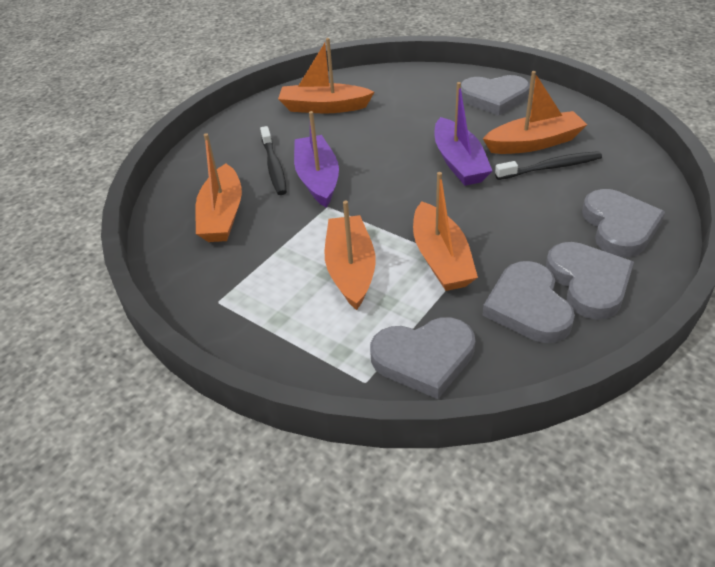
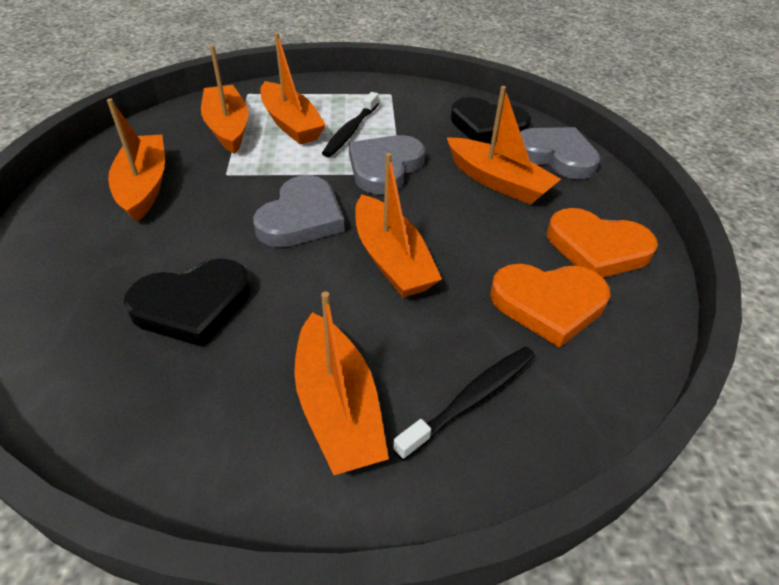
black heart: 0 -> 2
grey heart: 5 -> 3
orange boat: 5 -> 6
orange heart: 0 -> 2
purple boat: 2 -> 0

